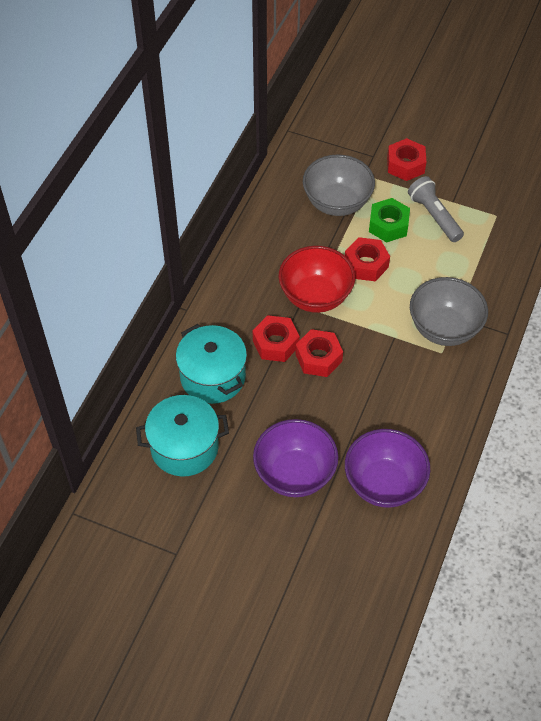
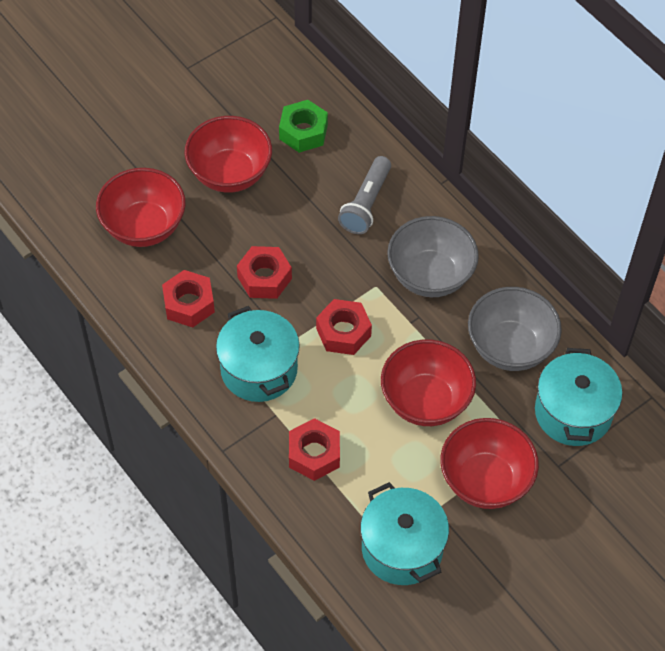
purple bowl: 2 -> 0
red bowl: 1 -> 4
turquoise pot: 2 -> 3

